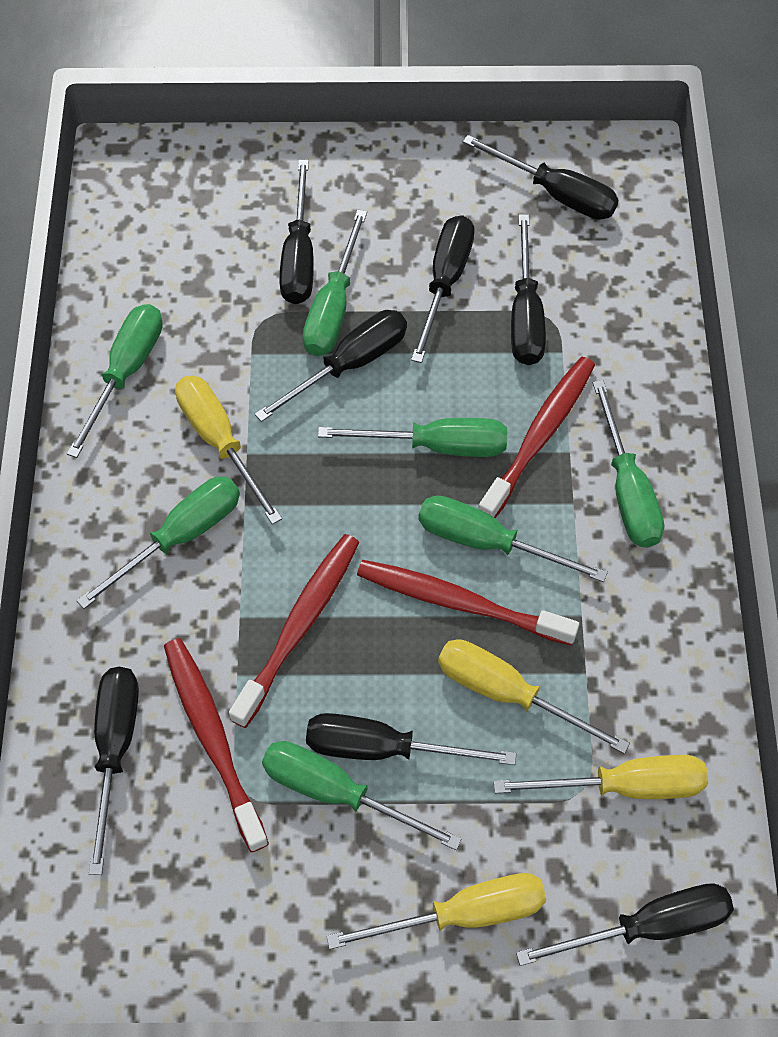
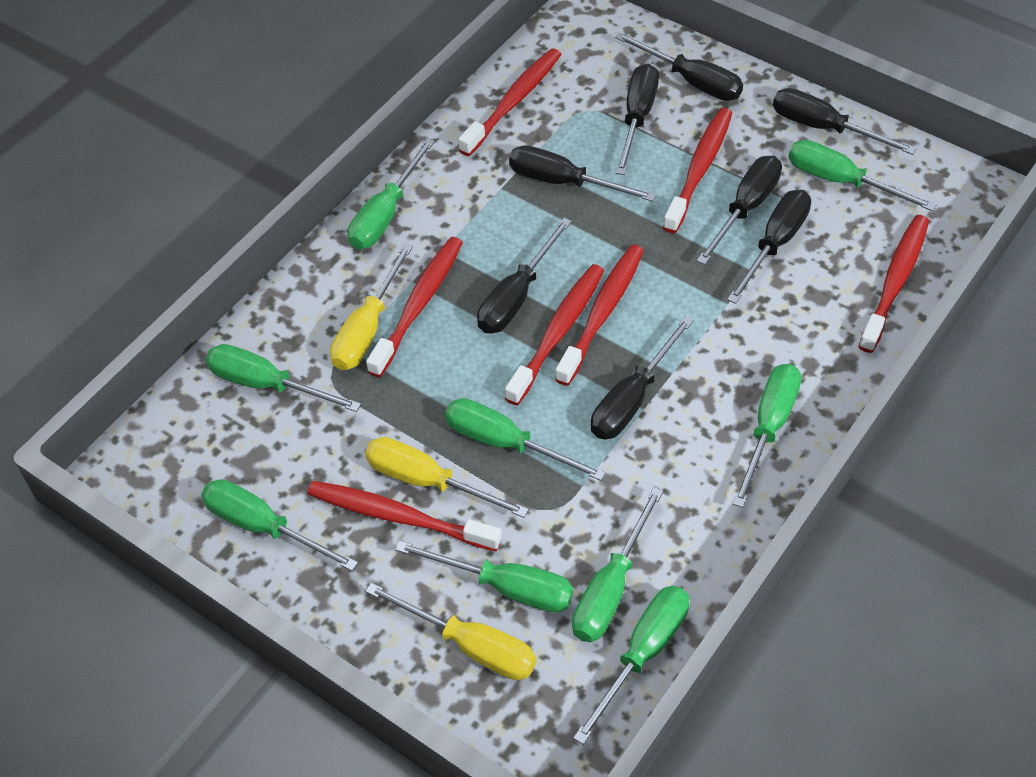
green screwdriver: 7 -> 9
red toothbrush: 4 -> 7
yellow screwdriver: 4 -> 3

